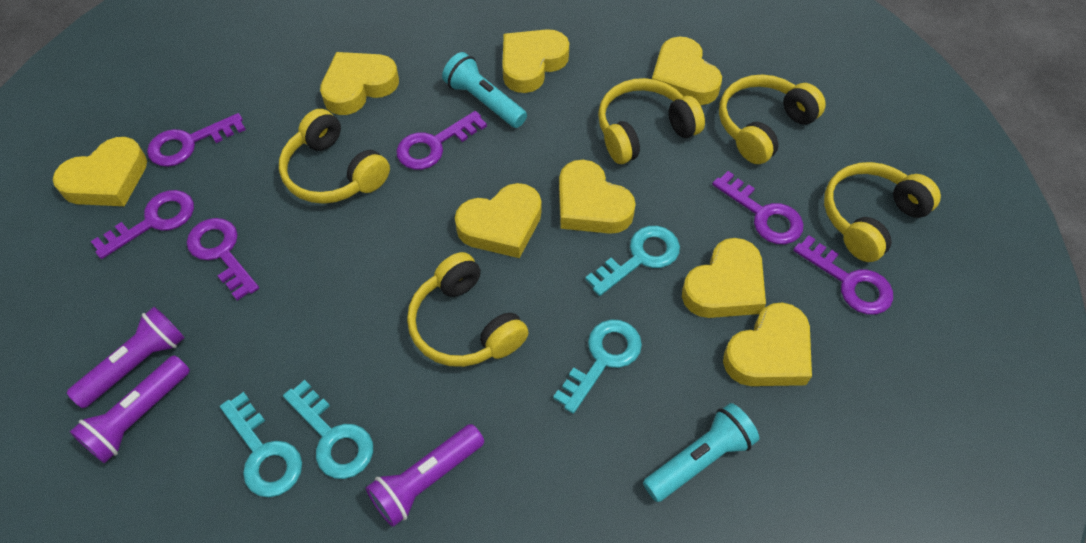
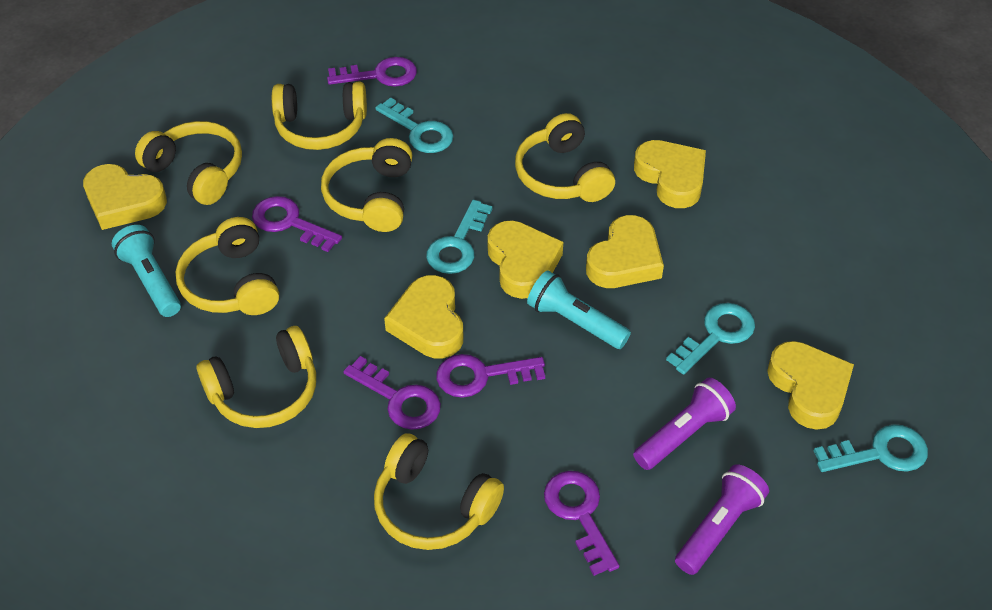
purple flashlight: 3 -> 2
purple key: 6 -> 5
yellow headphones: 5 -> 7
yellow heart: 8 -> 6

